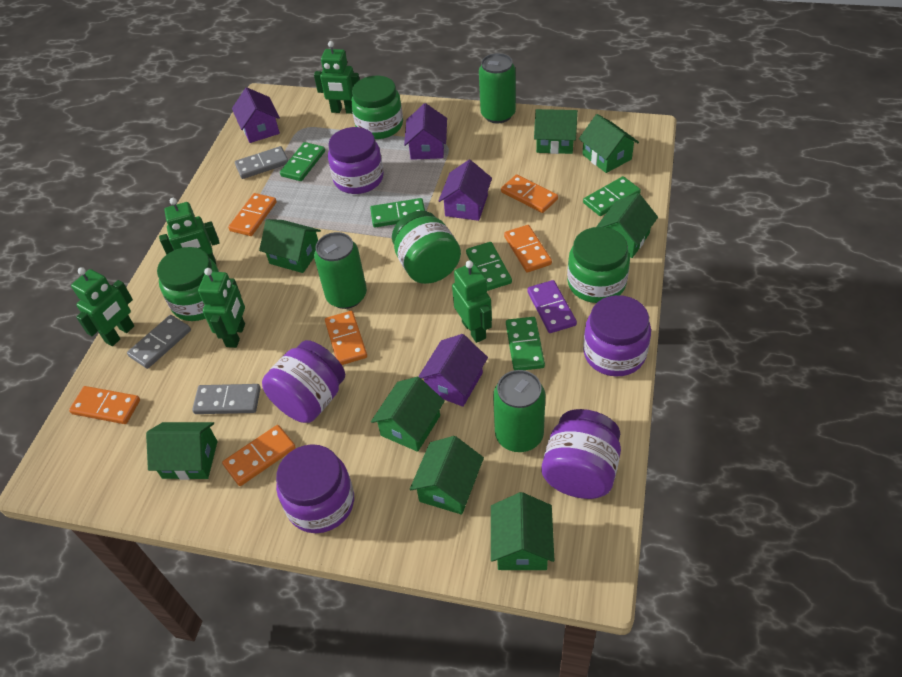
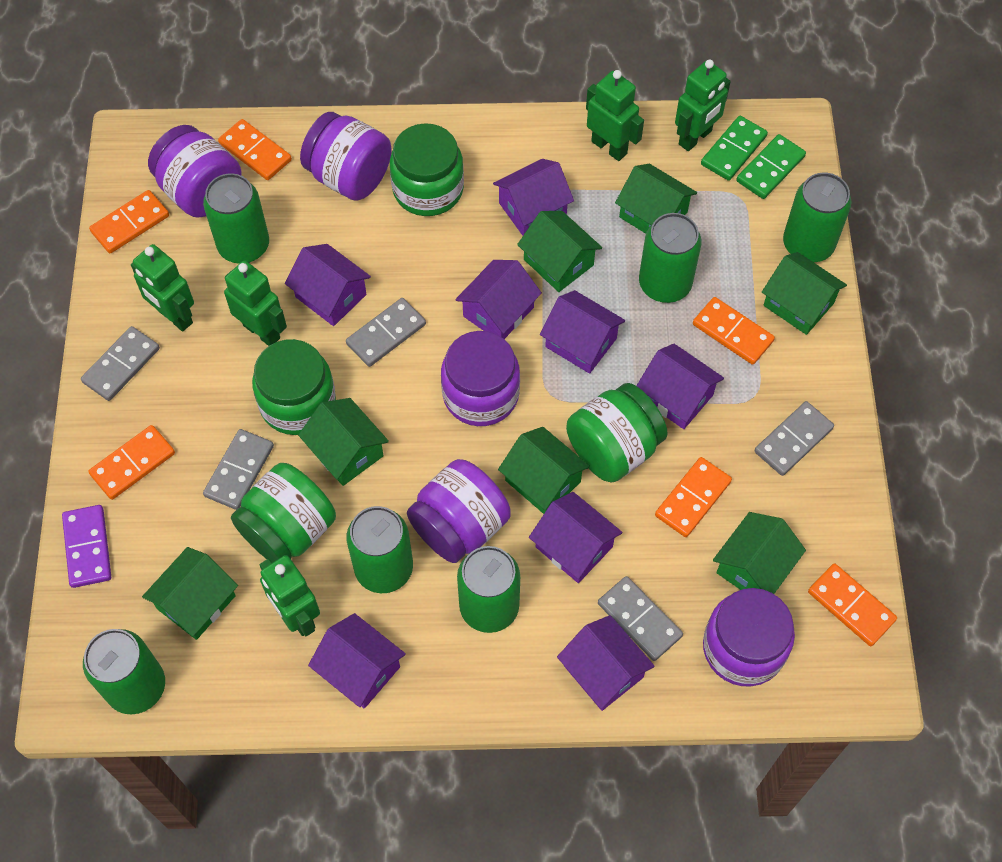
green can: 3 -> 6
green domino: 5 -> 2
green house: 8 -> 7
grey domino: 3 -> 5
purple house: 4 -> 8

